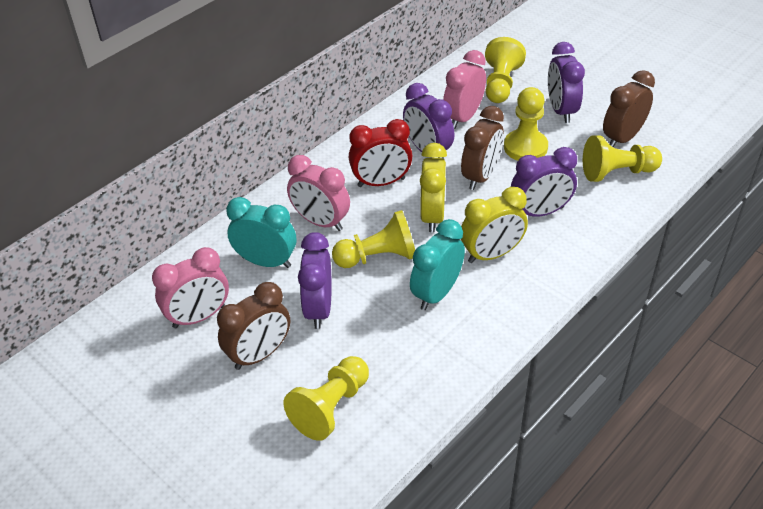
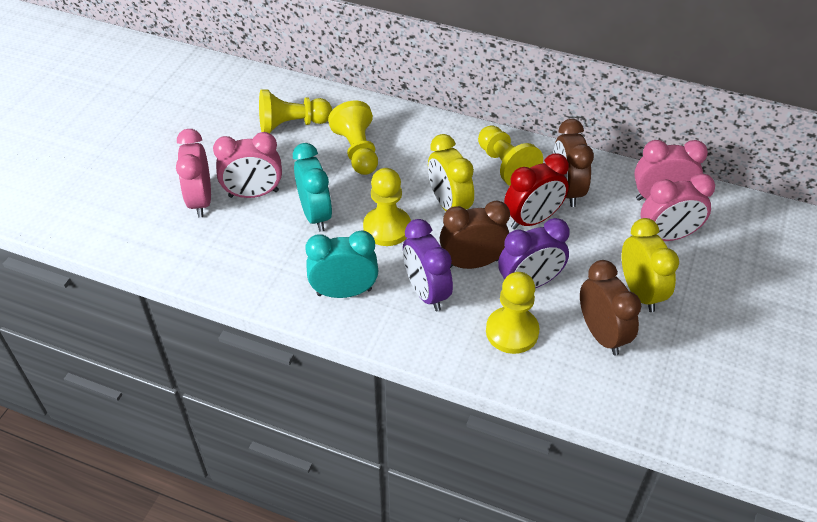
pink clock: 3 -> 4
purple clock: 4 -> 2

